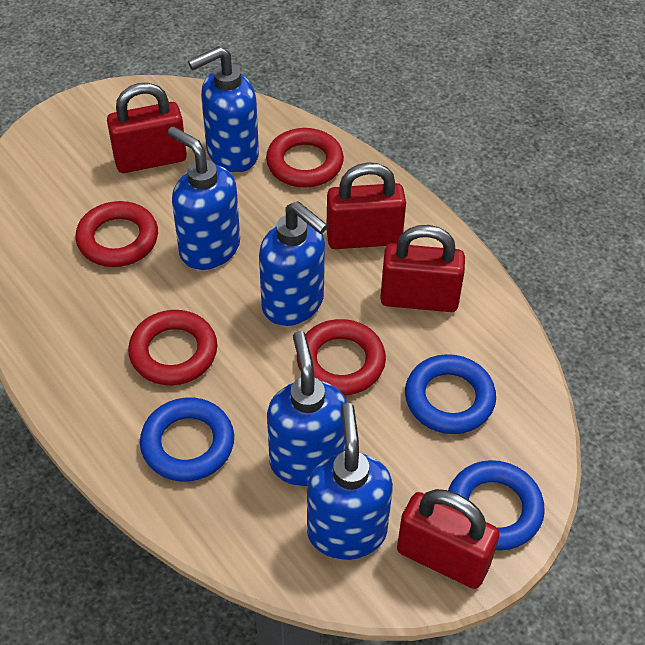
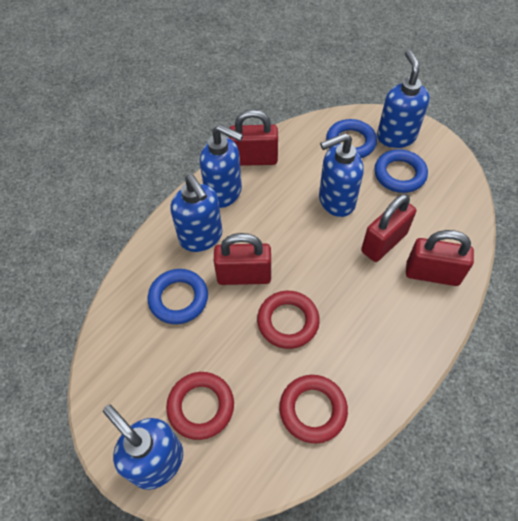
red ring: 4 -> 3

